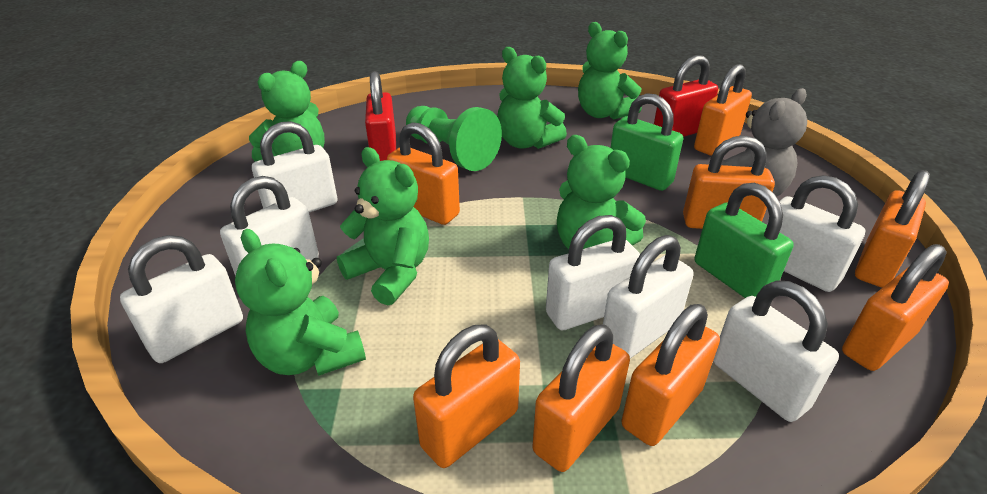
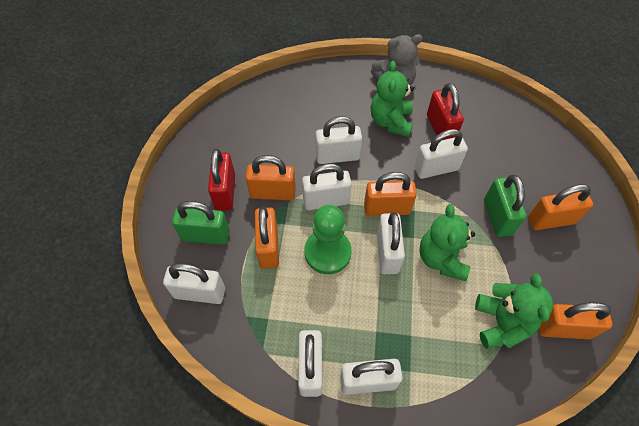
green teddy bear: 6 -> 3
orange padlock: 8 -> 5

